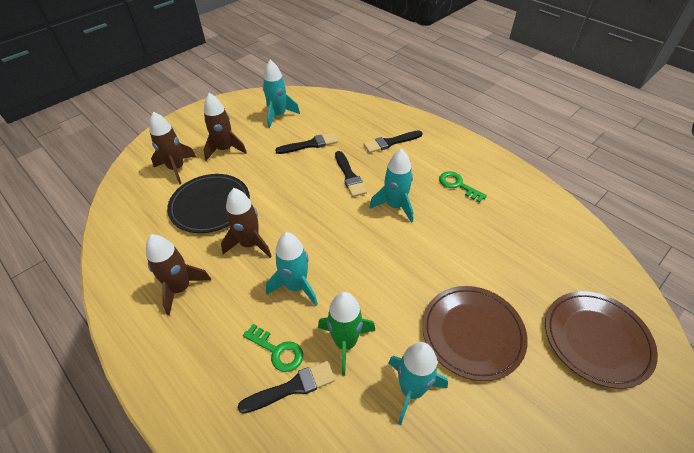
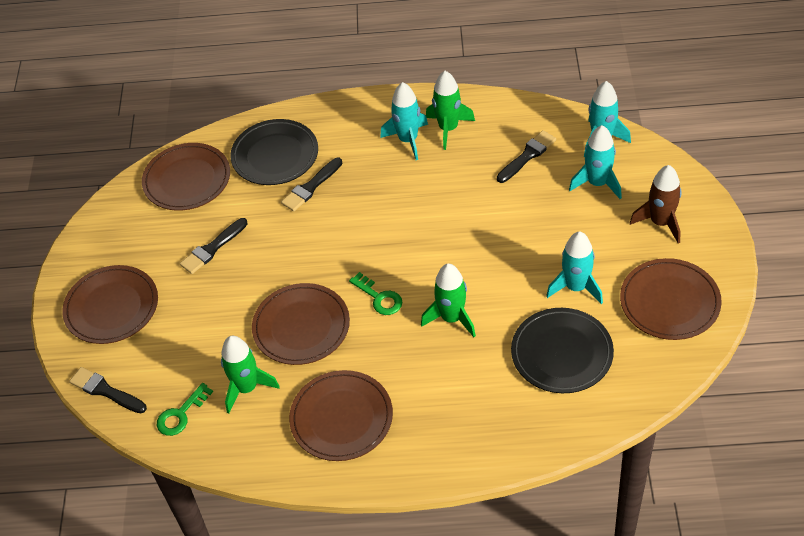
black plate: 1 -> 2
brown plate: 2 -> 5
brown rocket: 4 -> 1
green rocket: 1 -> 3

